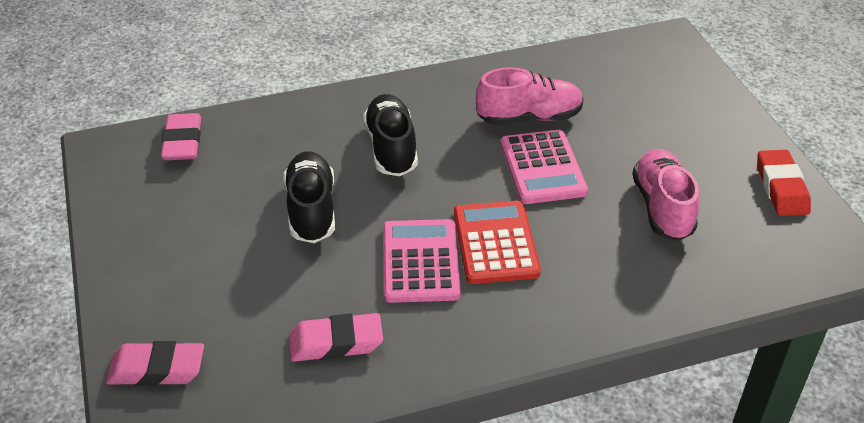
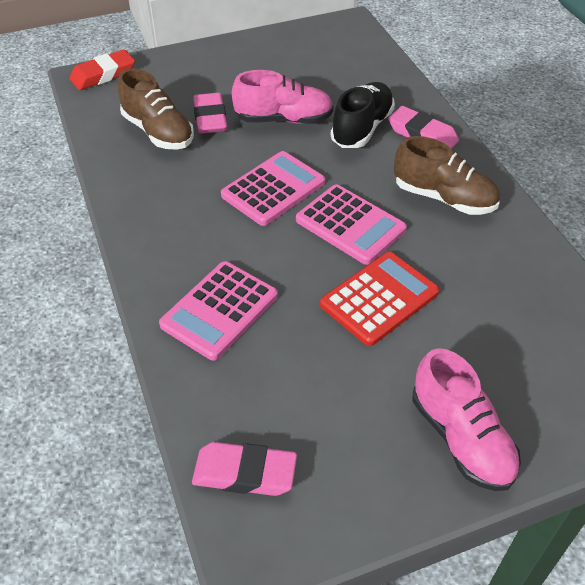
black shoe: 2 -> 1
brown shoe: 0 -> 2
pink calculator: 2 -> 3

